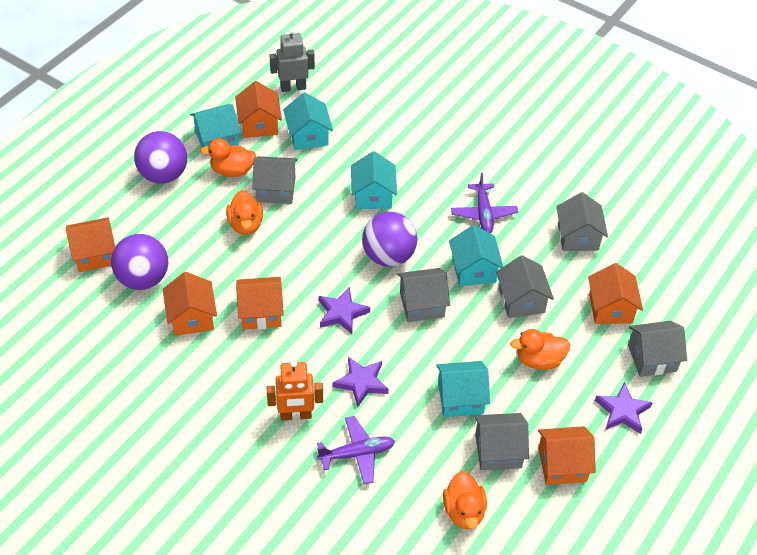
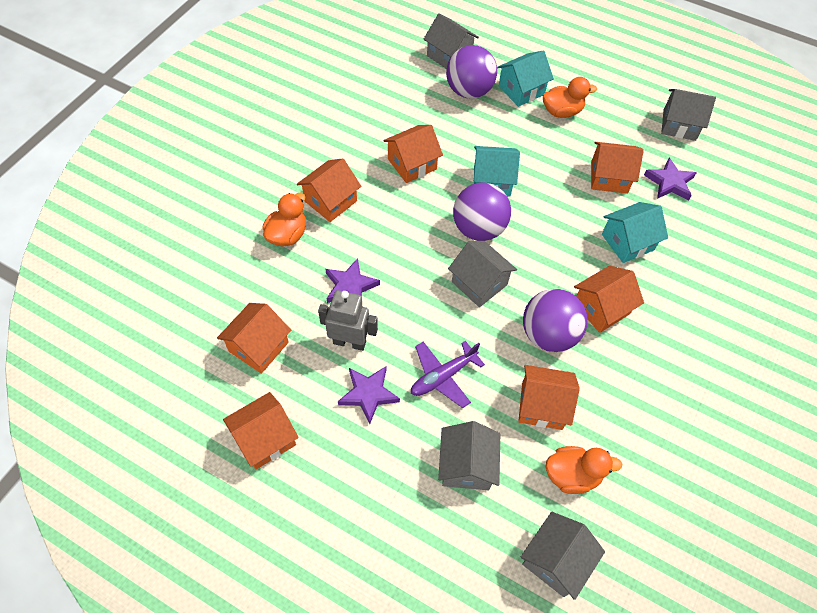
grey house: 6 -> 5
orange duck: 4 -> 3
orange house: 6 -> 7
orange robot: 1 -> 0
purple plane: 2 -> 1
turquoise house: 5 -> 3

